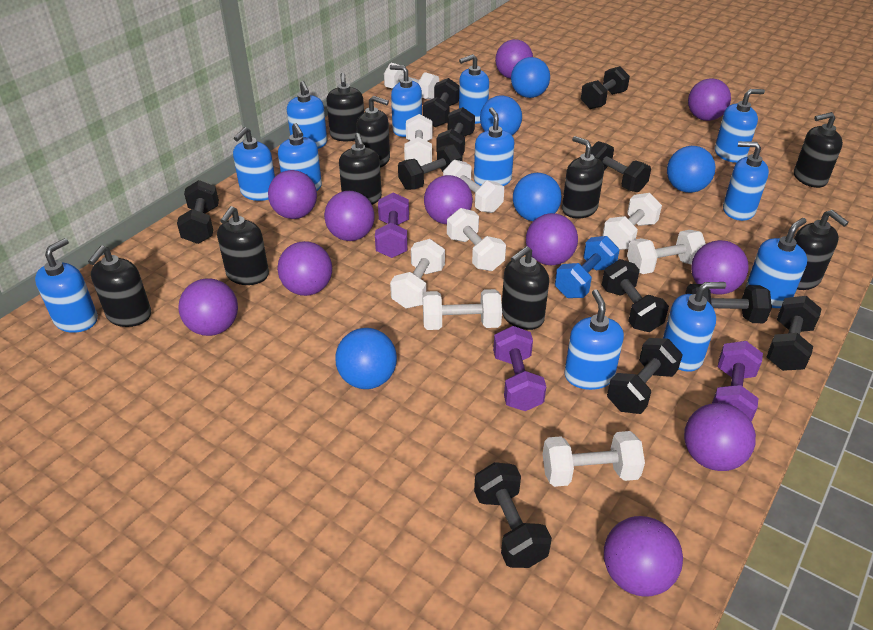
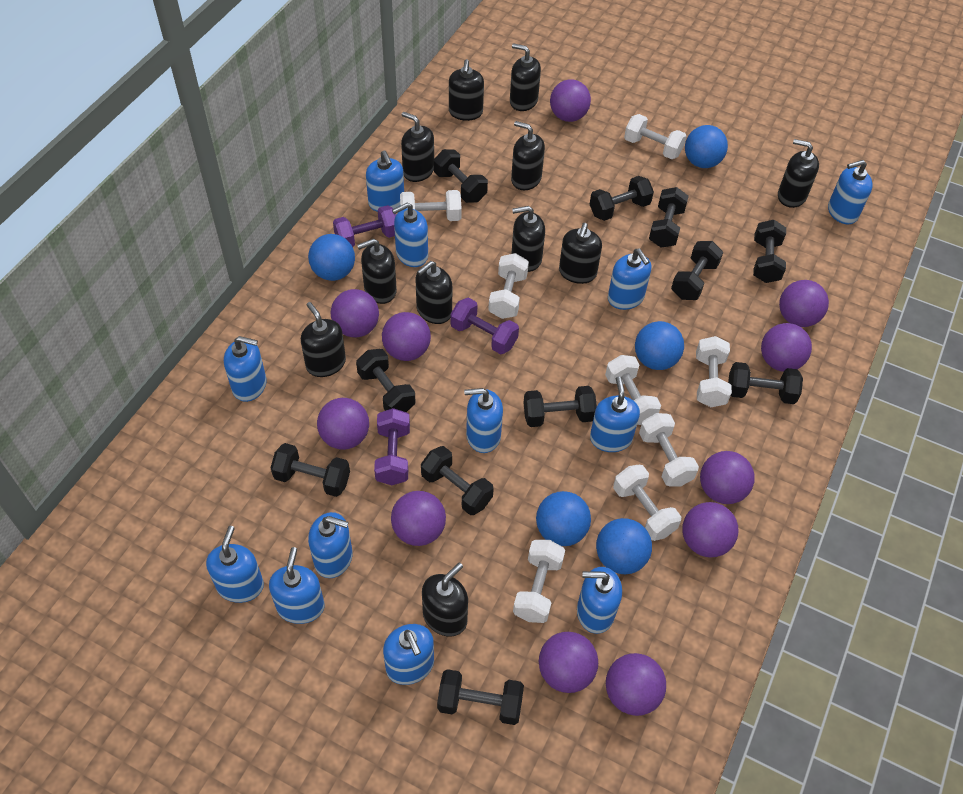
black soap dispenser: 9 -> 11
blue dumbbell: 1 -> 0
white dumbbell: 9 -> 8

